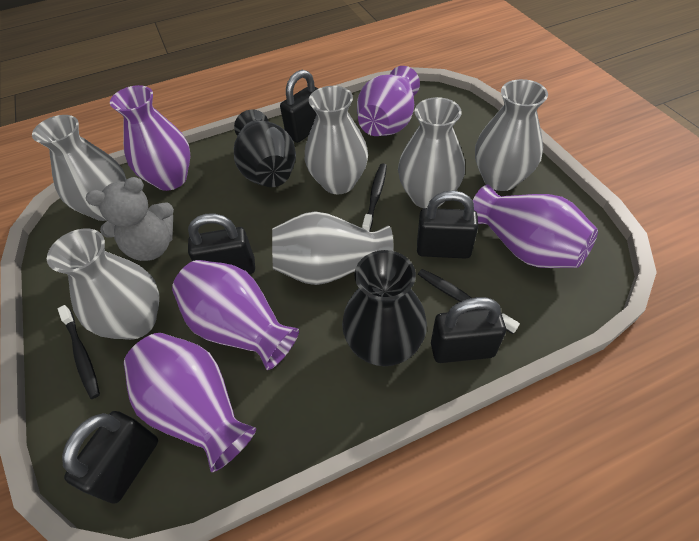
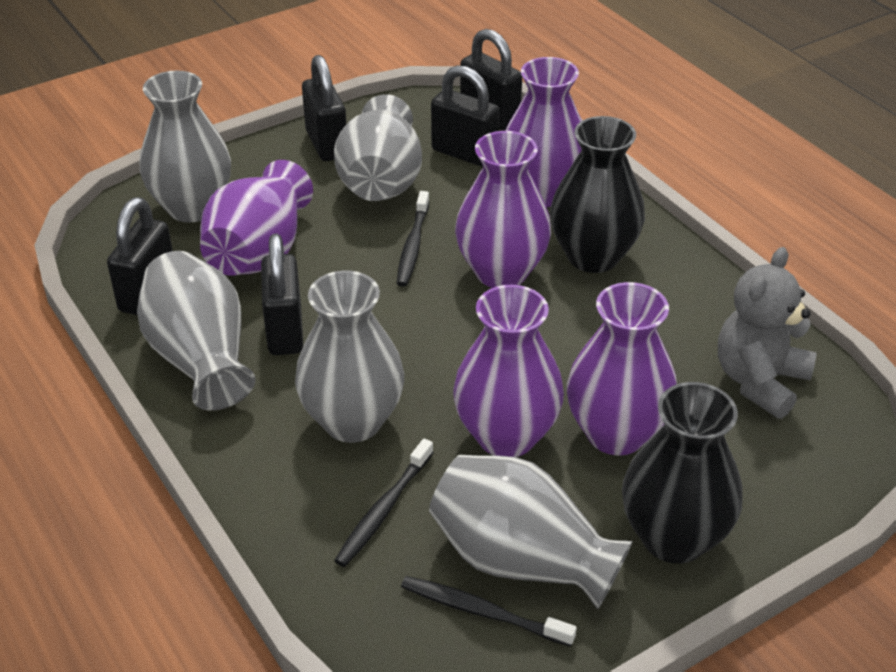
grey vase: 6 -> 5

